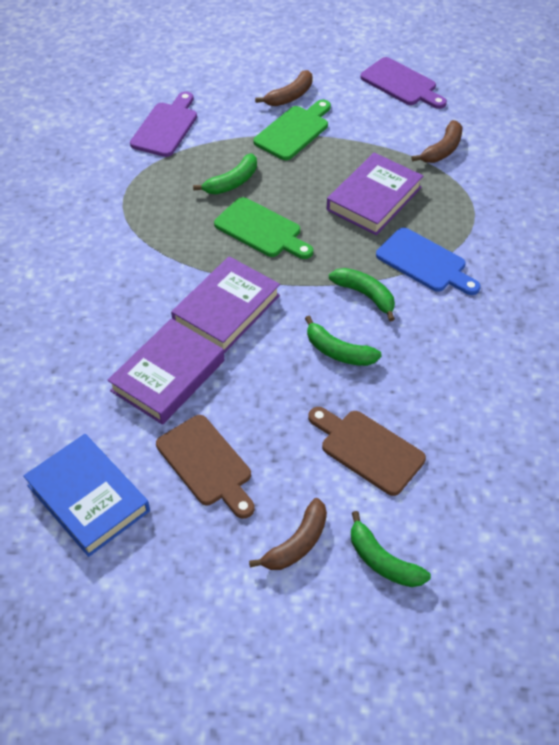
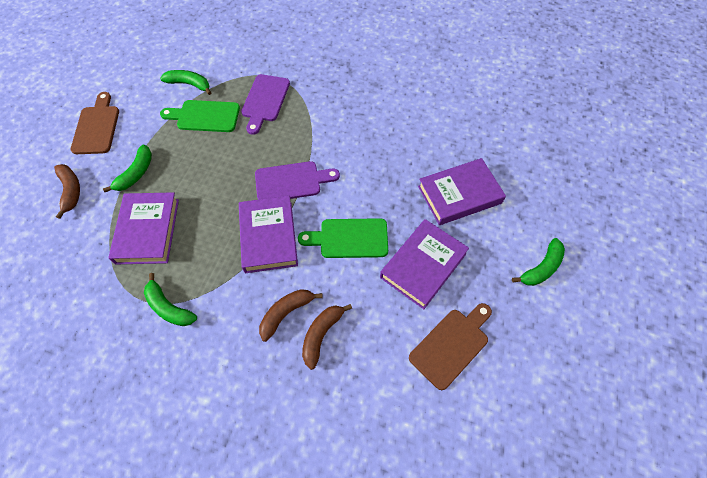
blue book: 1 -> 0
blue cutting board: 1 -> 0
purple book: 3 -> 4

